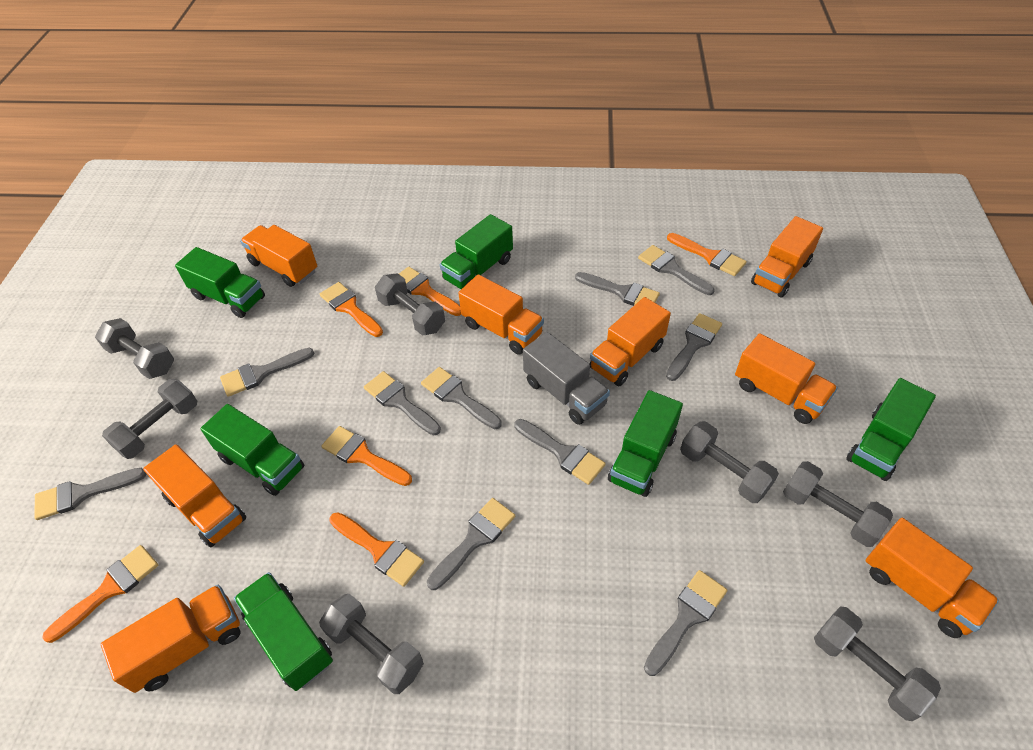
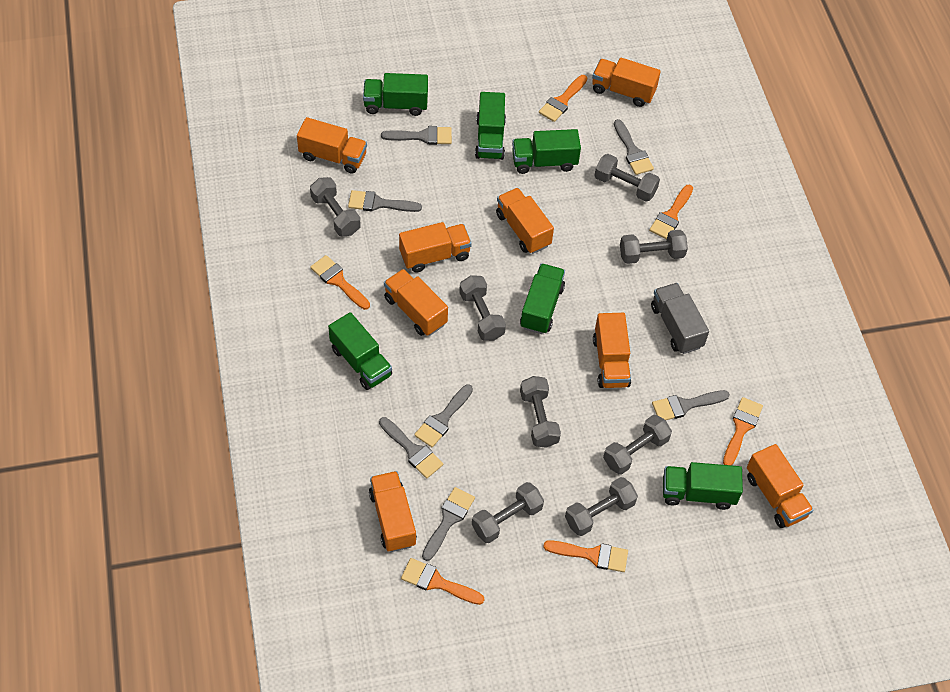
grey brush: 10 -> 7
grey dumbbell: 7 -> 8

